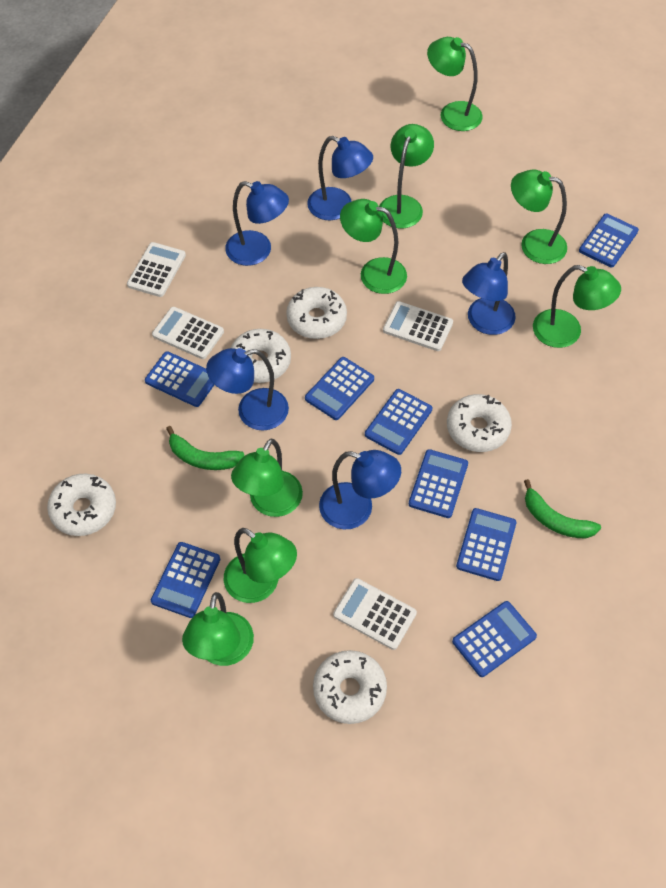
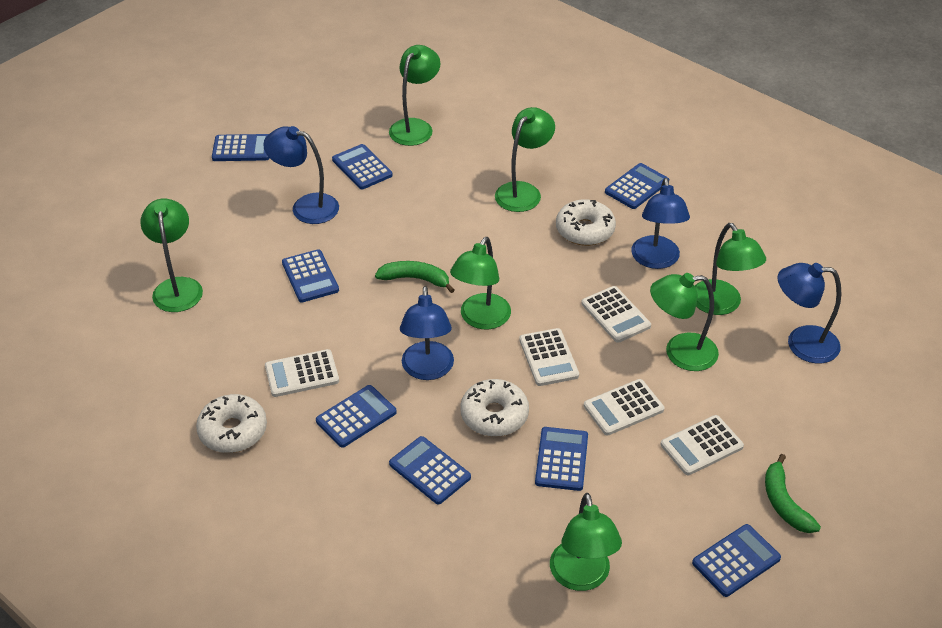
blue lamp: 5 -> 4
green lamp: 8 -> 7
white calculator: 4 -> 5
white donut: 5 -> 3

